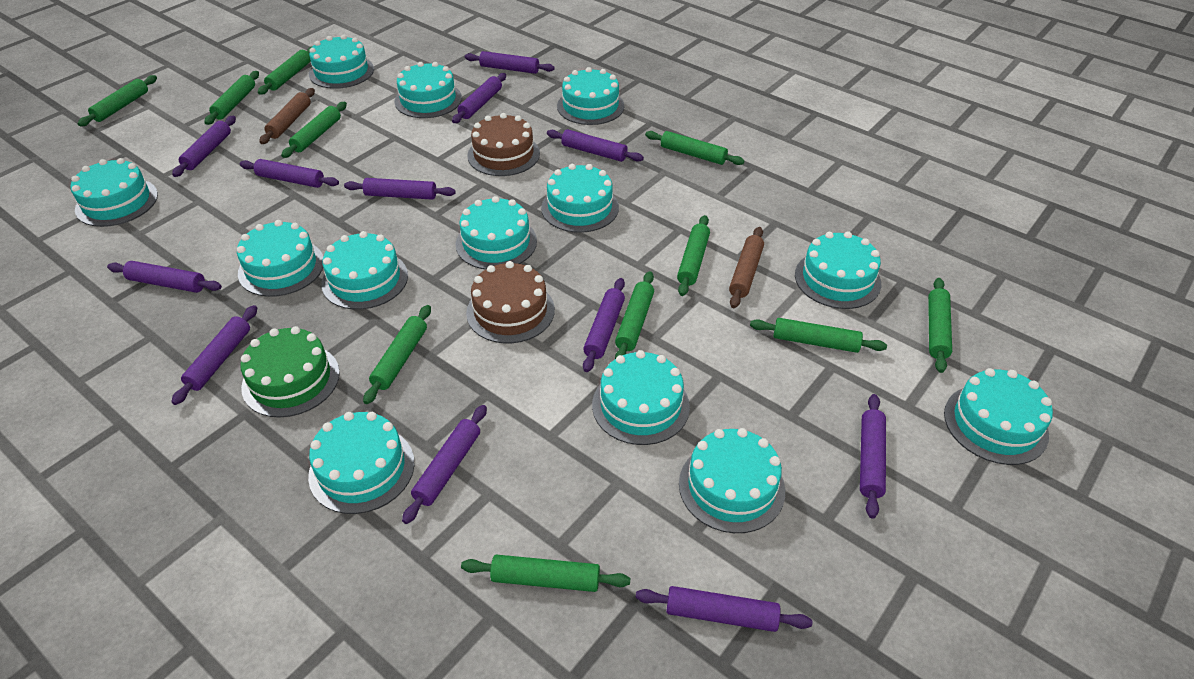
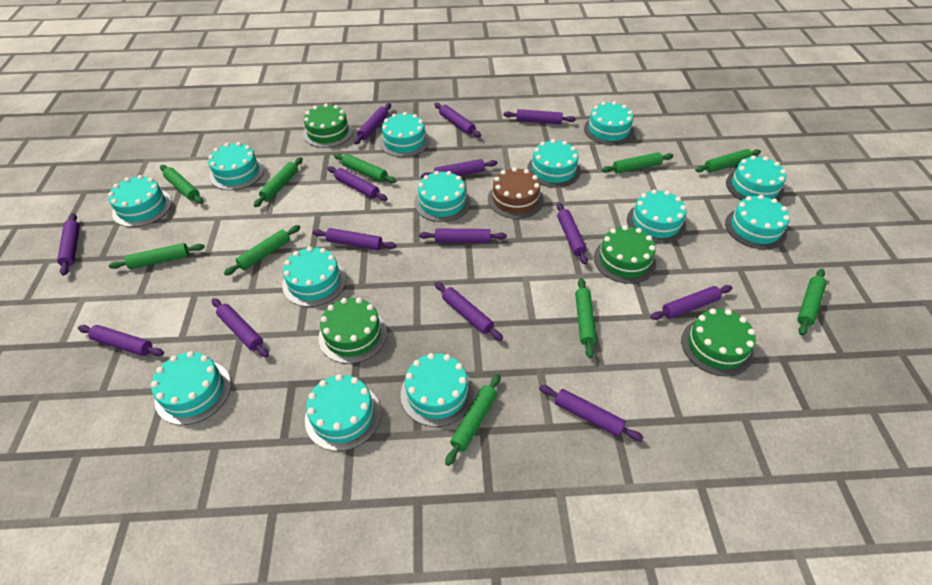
brown cake: 2 -> 1
brown rolling pin: 2 -> 0
green cake: 1 -> 4
green rolling pin: 11 -> 10
purple rolling pin: 12 -> 14

